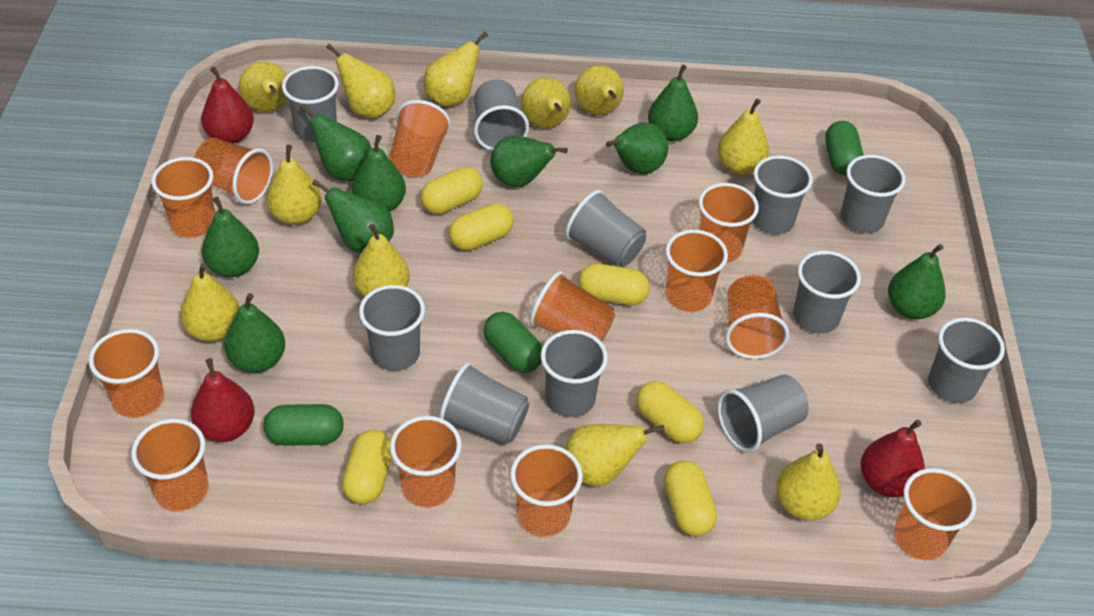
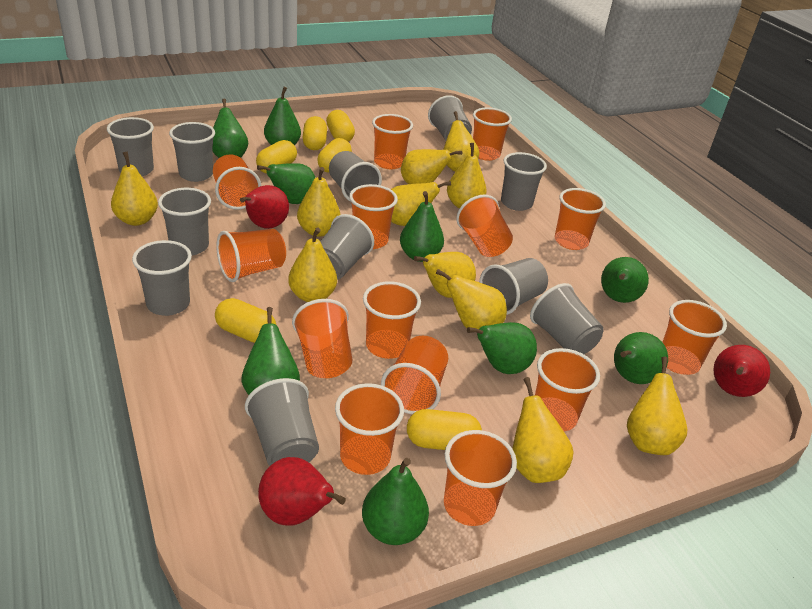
green capsule: 3 -> 0
orange cup: 12 -> 14

